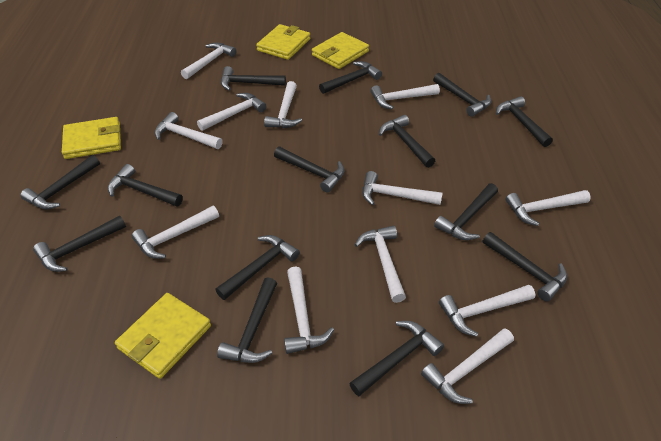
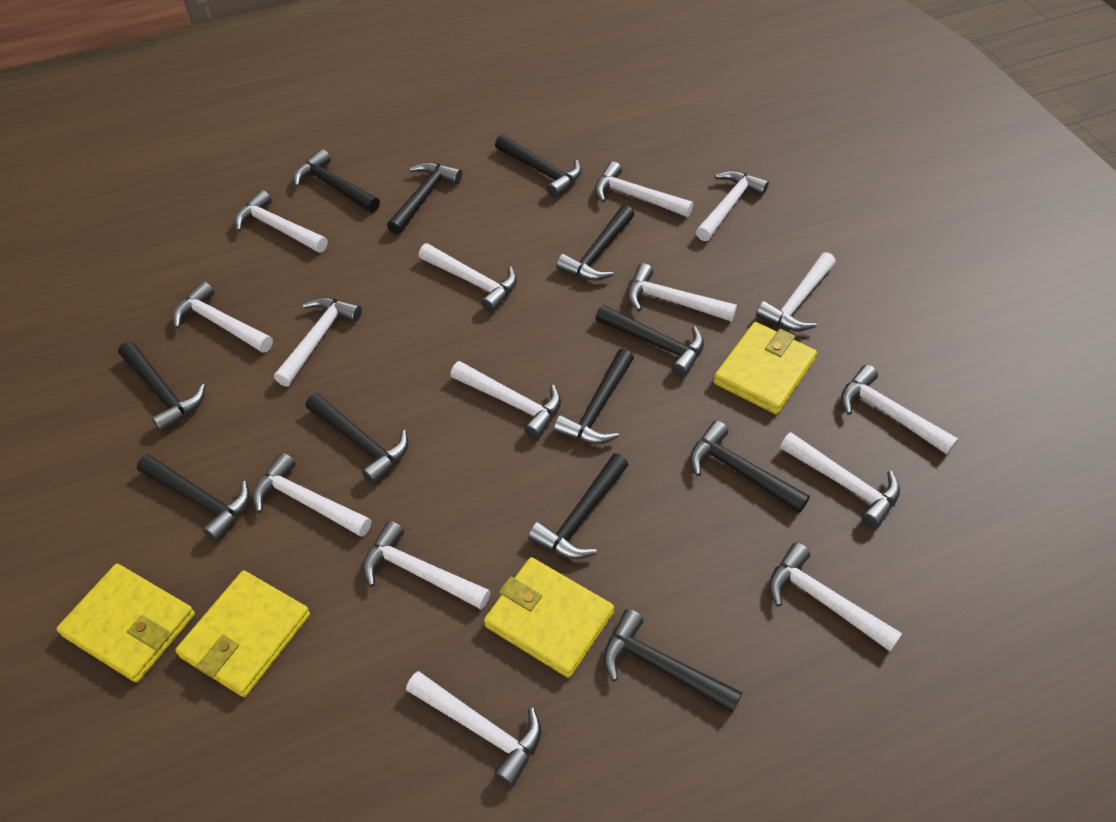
black hammer: 14 -> 12
white hammer: 12 -> 15

